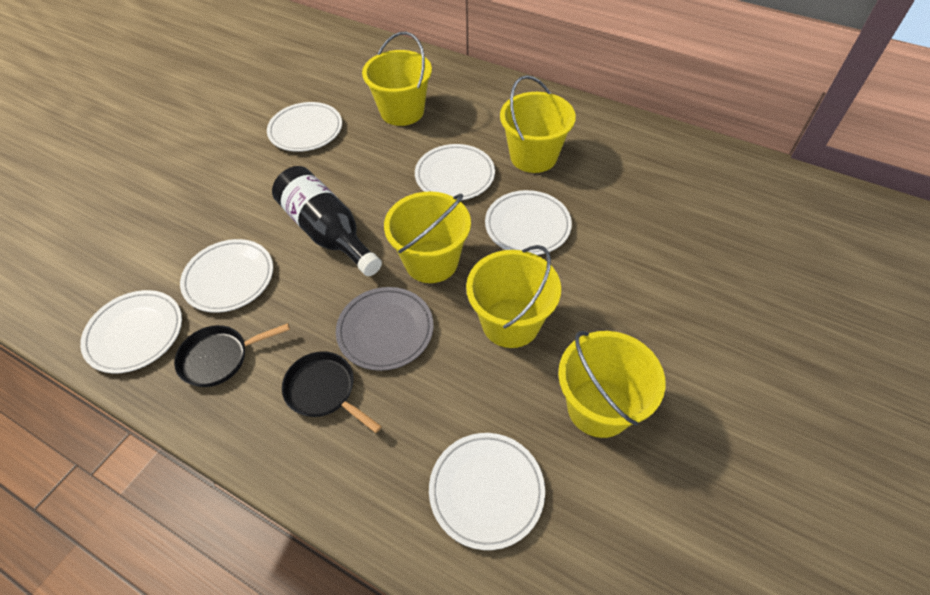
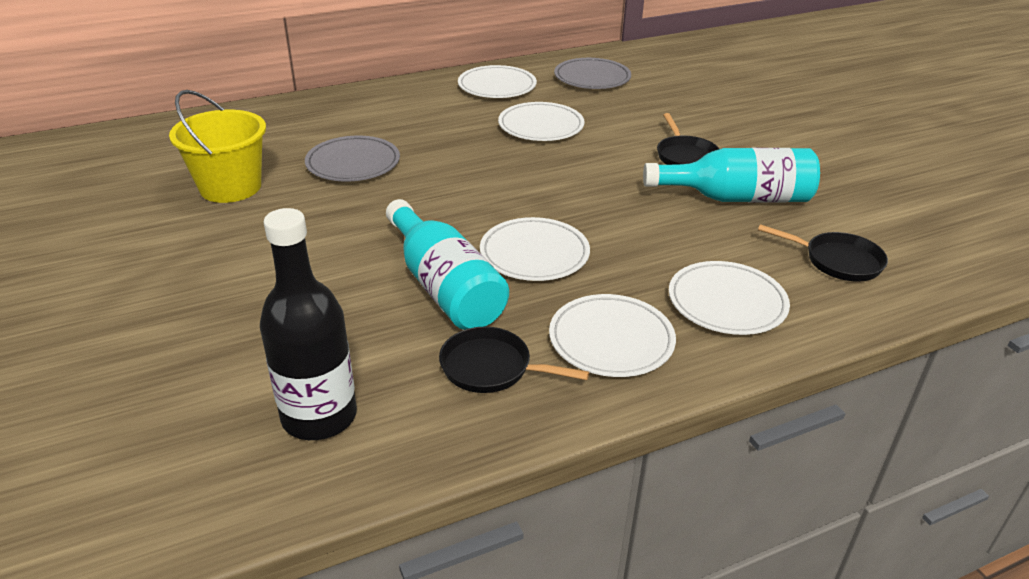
black pan: 2 -> 3
grey plate: 1 -> 2
turquoise bottle: 0 -> 2
white plate: 6 -> 5
yellow bucket: 5 -> 1

